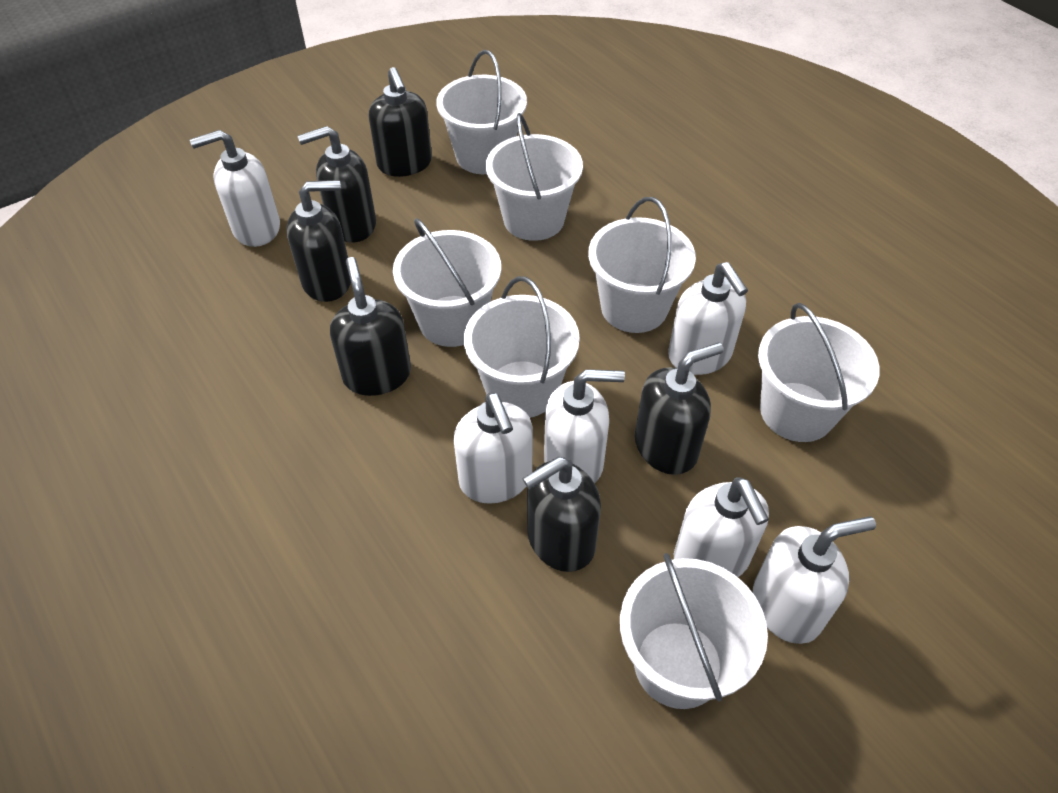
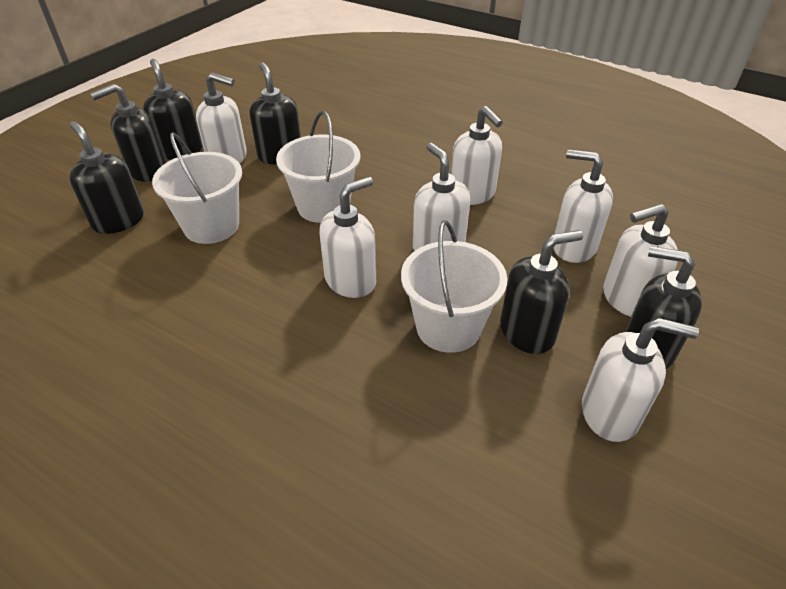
white bucket: 7 -> 3
white soap dispenser: 6 -> 7

